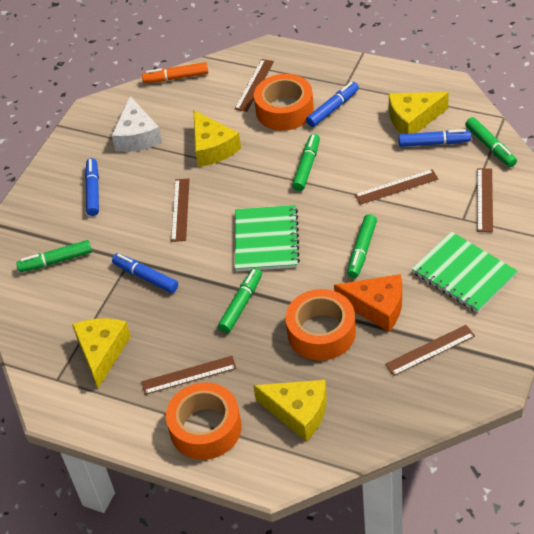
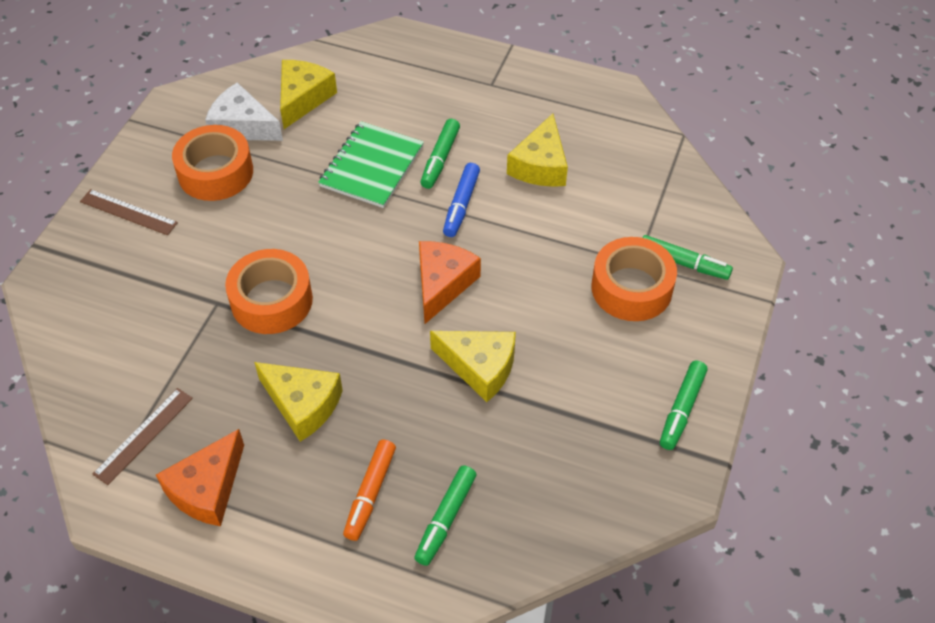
blue marker: 4 -> 1
brown ruler: 6 -> 2
green marker: 5 -> 4
green notebook: 2 -> 1
orange cheese: 1 -> 2

